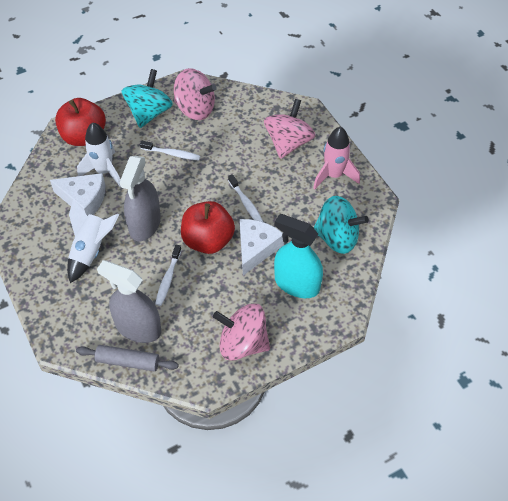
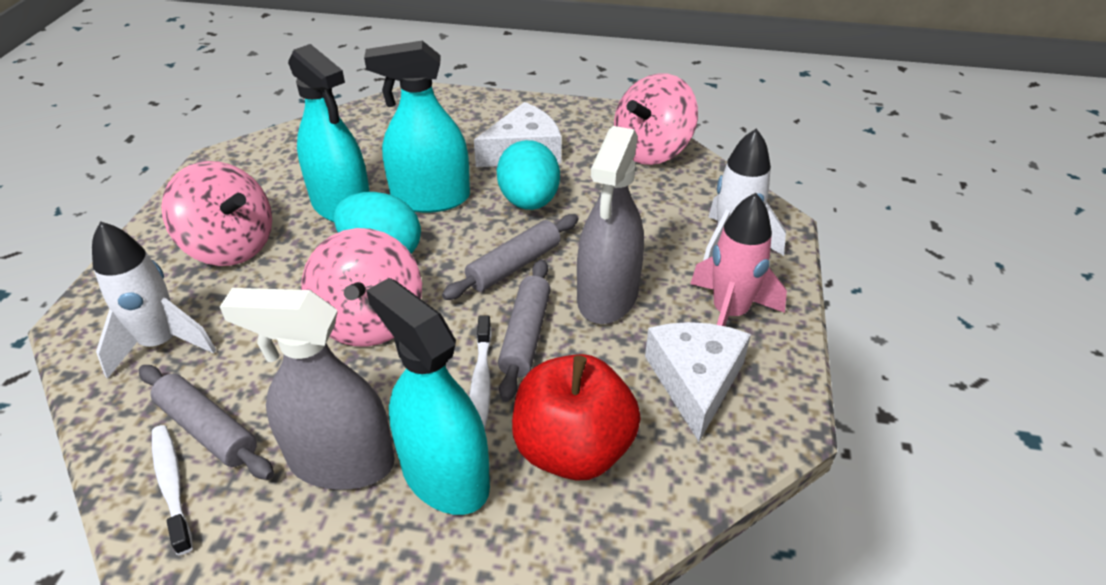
grey rolling pin: 1 -> 3
red apple: 2 -> 1
turquoise egg: 0 -> 2
turquoise spinning top: 2 -> 0
turquoise spray bottle: 1 -> 3
white toothbrush: 3 -> 2

